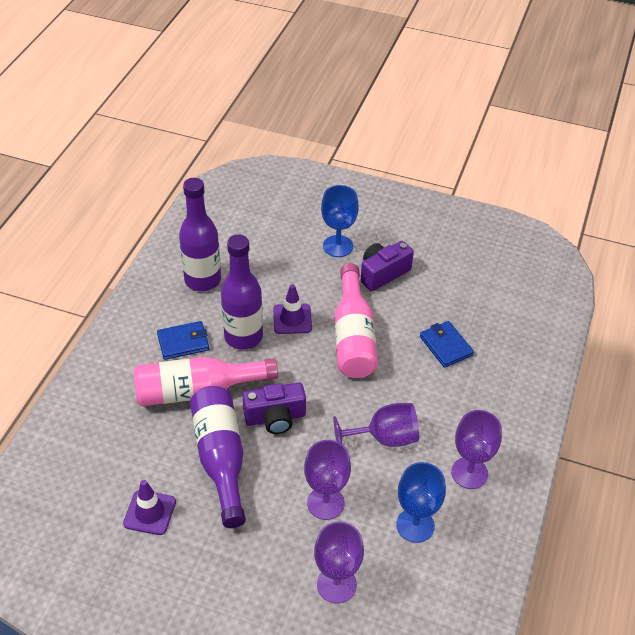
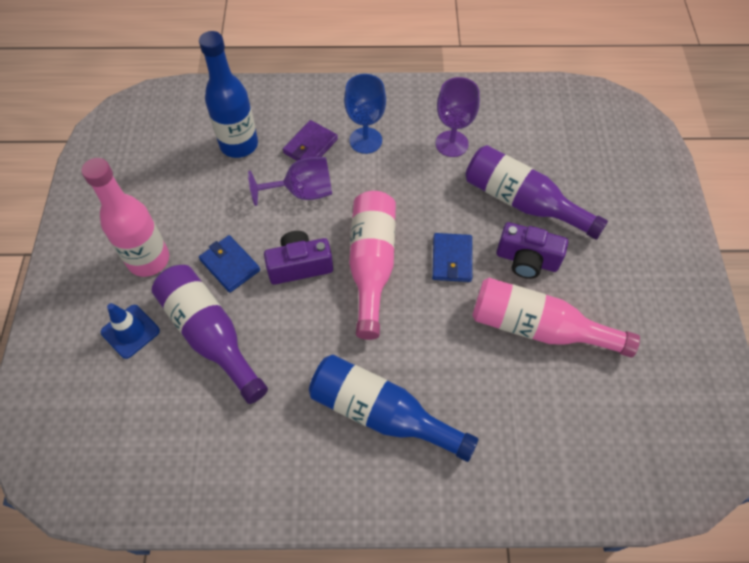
blue bottle: 0 -> 2
blue goblet: 2 -> 1
blue traffic cone: 0 -> 1
pink bottle: 2 -> 3
purple bottle: 3 -> 2
purple goblet: 4 -> 2
purple traffic cone: 2 -> 0
purple wallet: 0 -> 1

